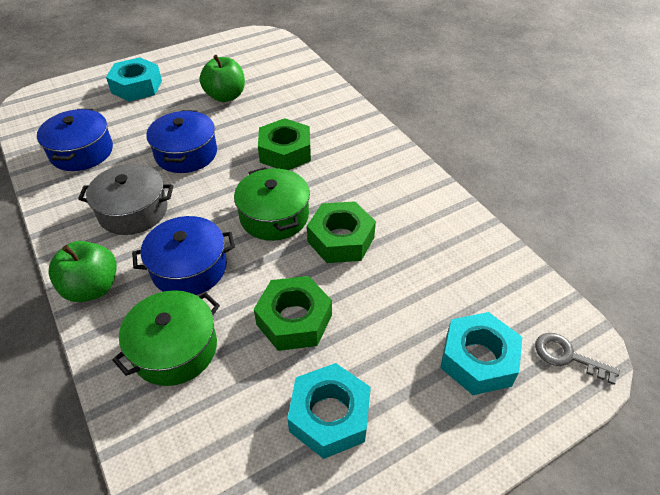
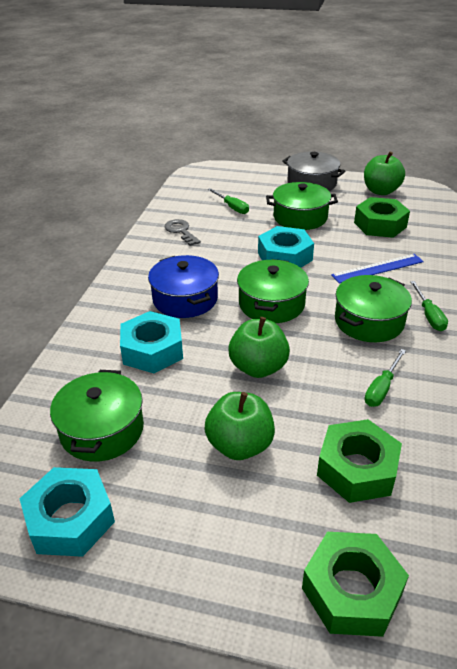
blue pot: 3 -> 1
blue ruler: 0 -> 1
green apple: 2 -> 3
green pot: 2 -> 4
green screwdriver: 0 -> 3

